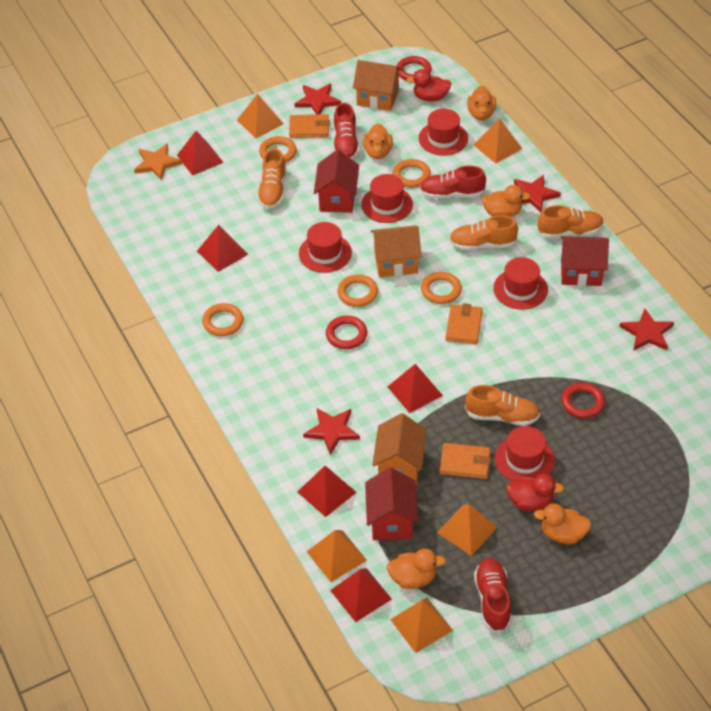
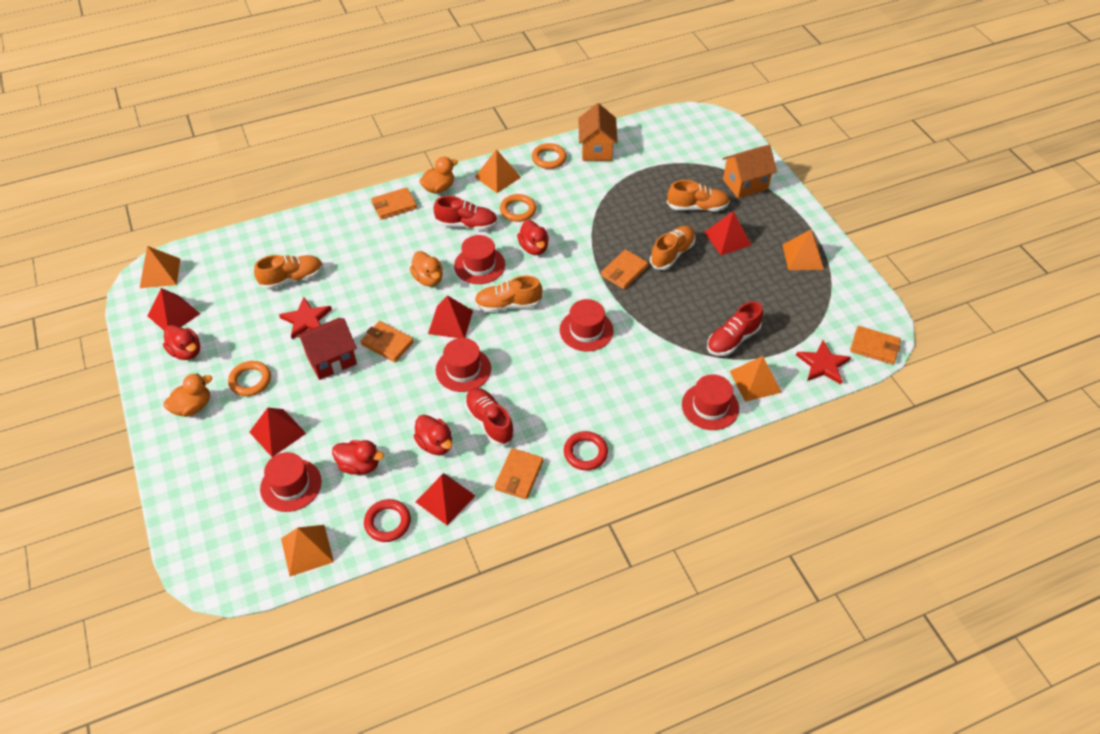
orange duck: 5 -> 3
orange house: 3 -> 2
orange ring: 5 -> 3
orange star: 1 -> 0
orange wallet: 3 -> 5
red duck: 2 -> 4
red house: 3 -> 1
red ring: 3 -> 2
red star: 4 -> 2

